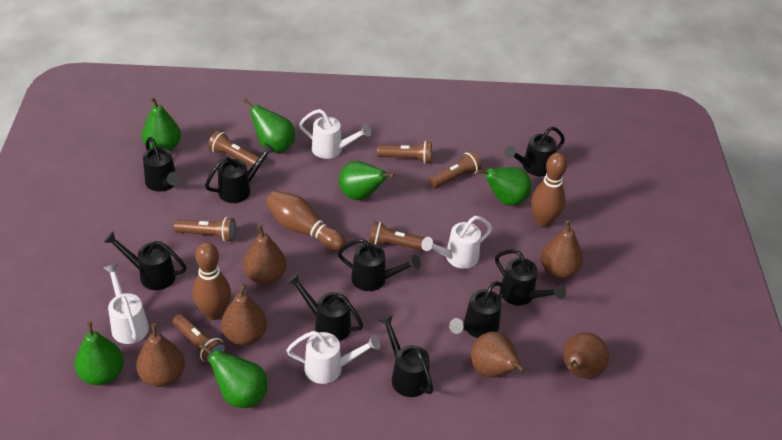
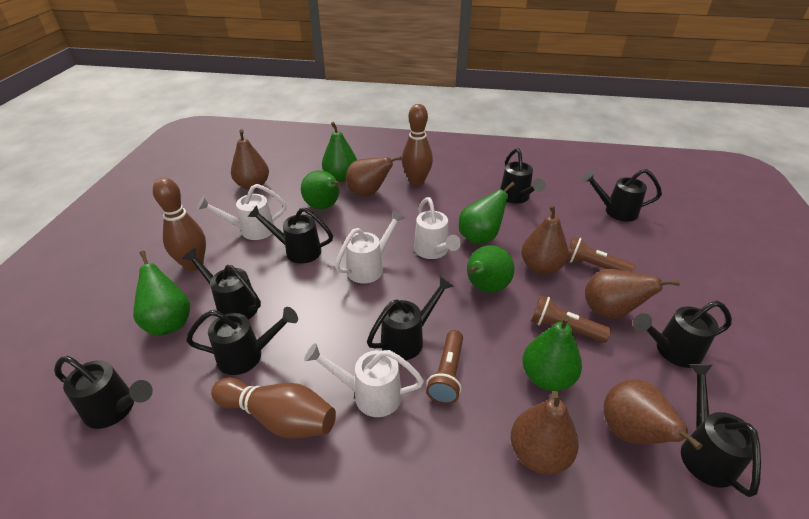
brown flashlight: 6 -> 3

